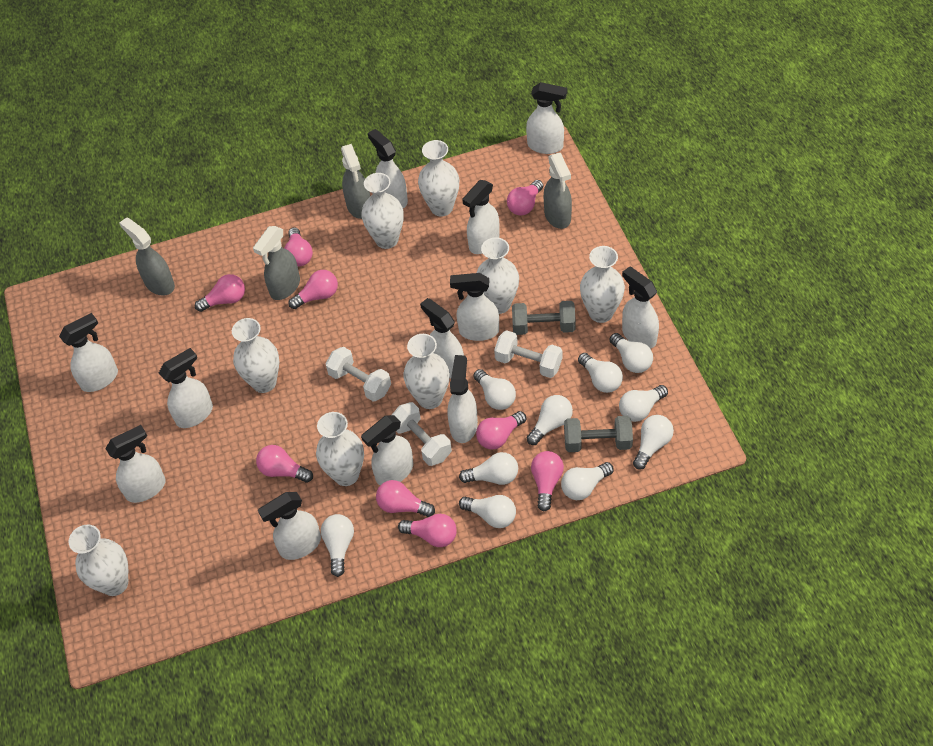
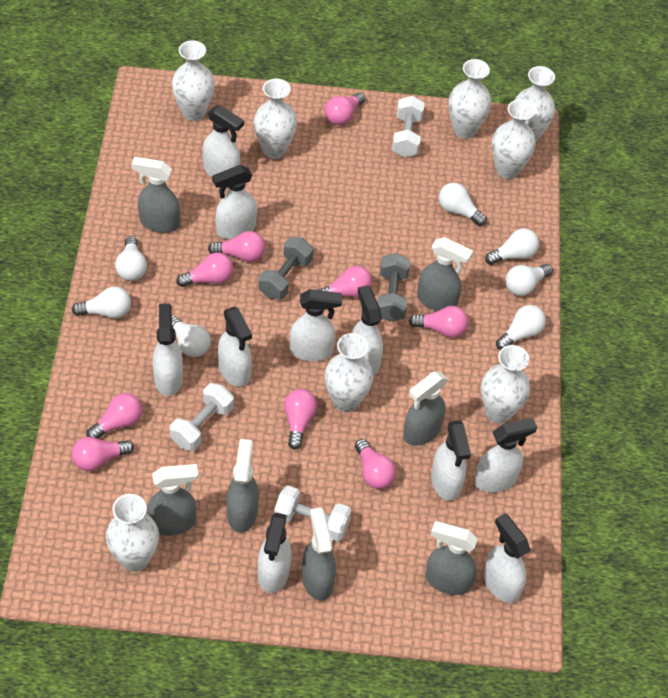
grey spray bottle: 4 -> 7
white light bulb: 10 -> 7
white spray bottle: 12 -> 10

